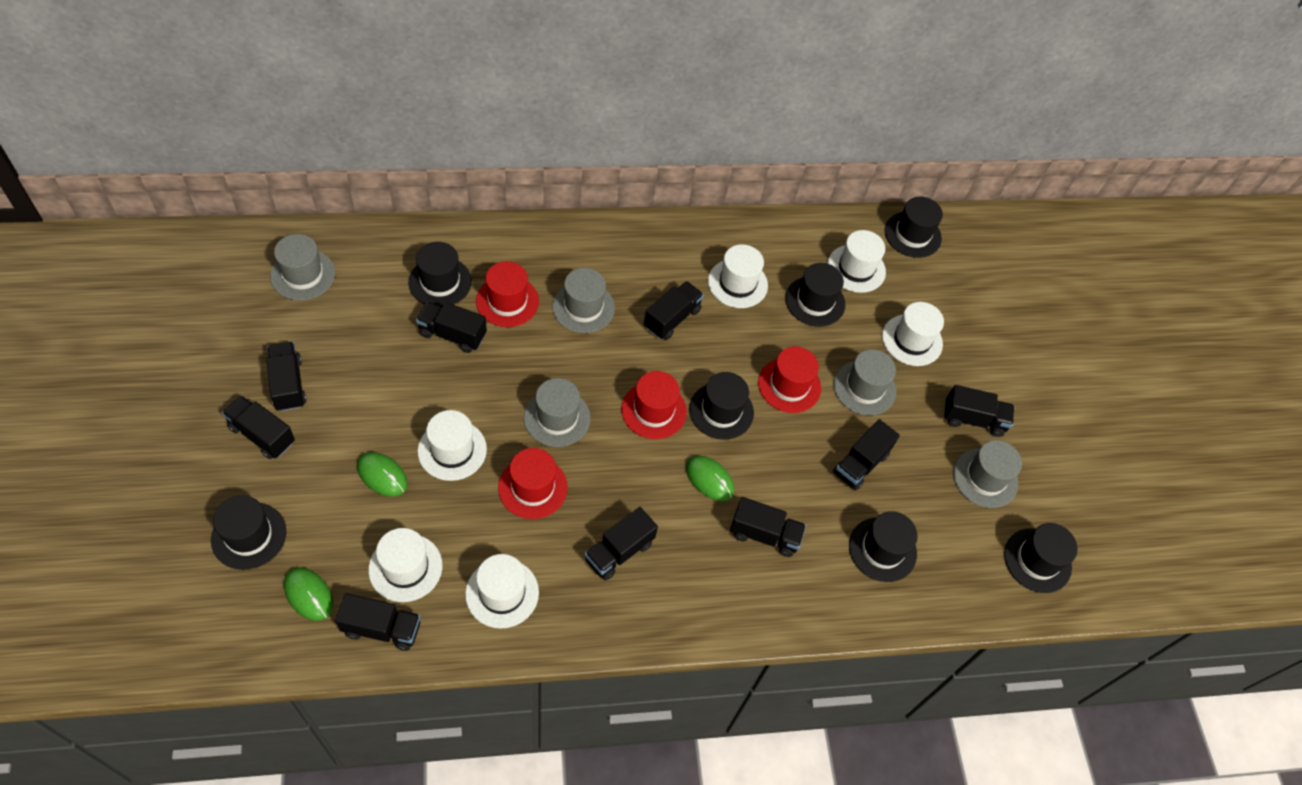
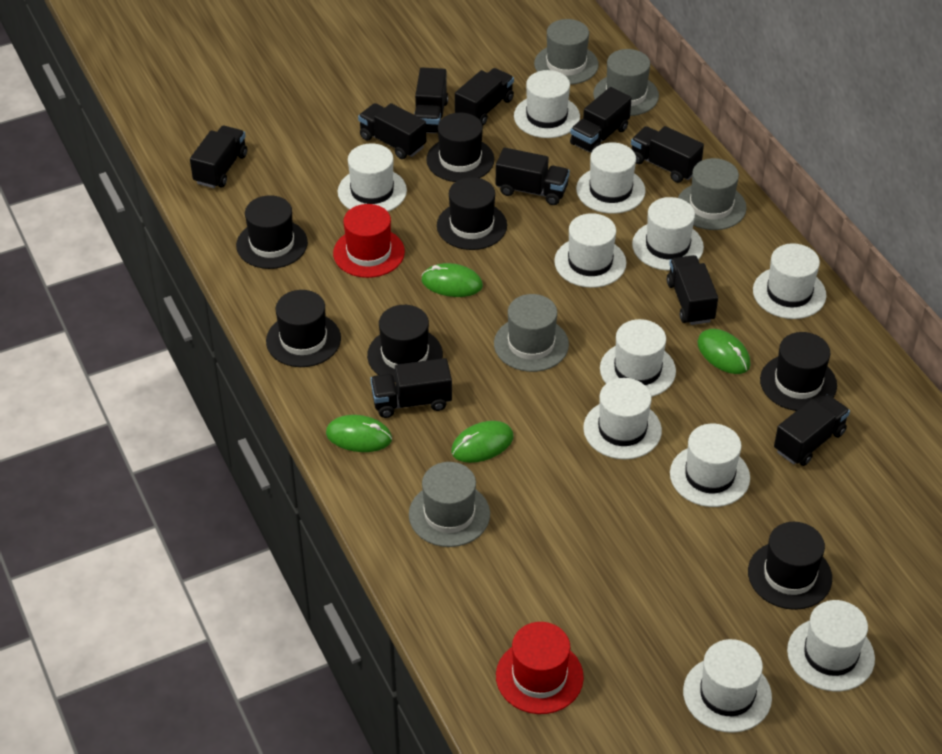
black truck: 9 -> 10
green mouse: 3 -> 4
red hat: 4 -> 2
white hat: 6 -> 11

